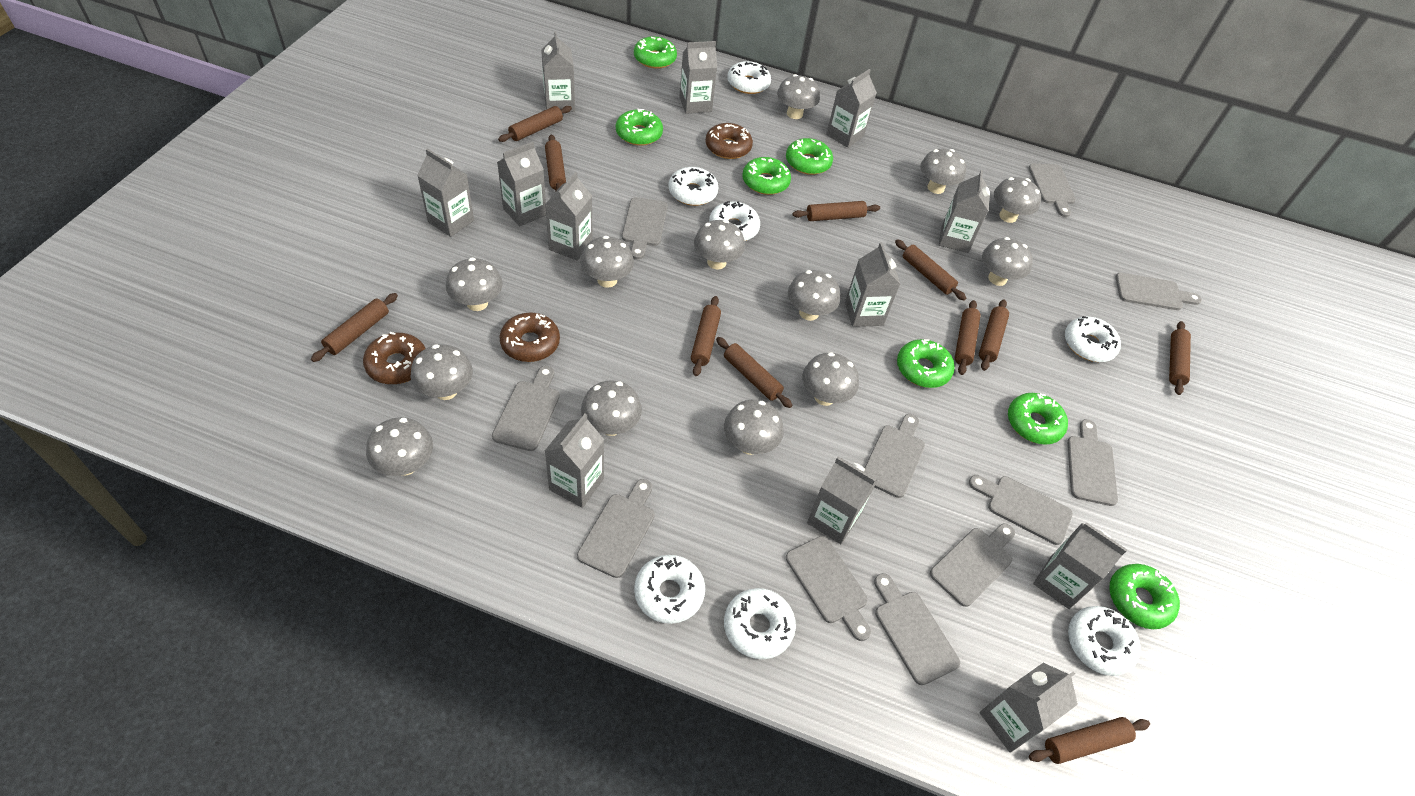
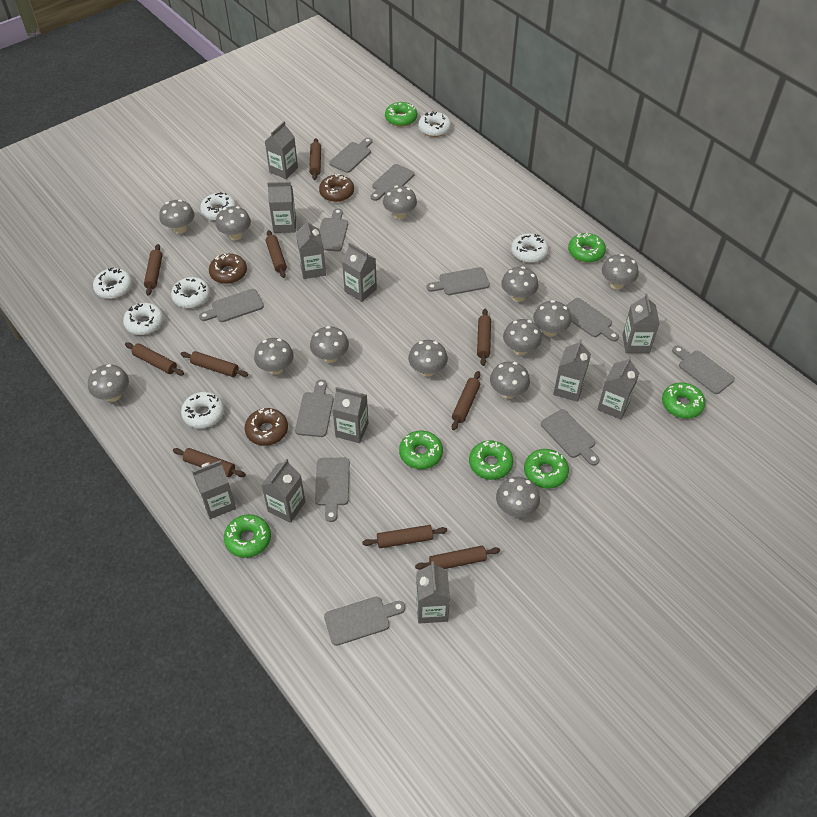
brown rolling pin: 11 -> 10
grey carton: 12 -> 11

